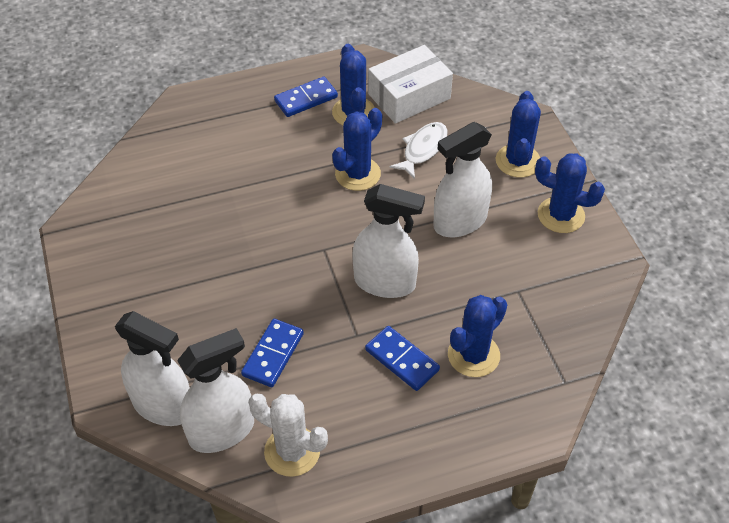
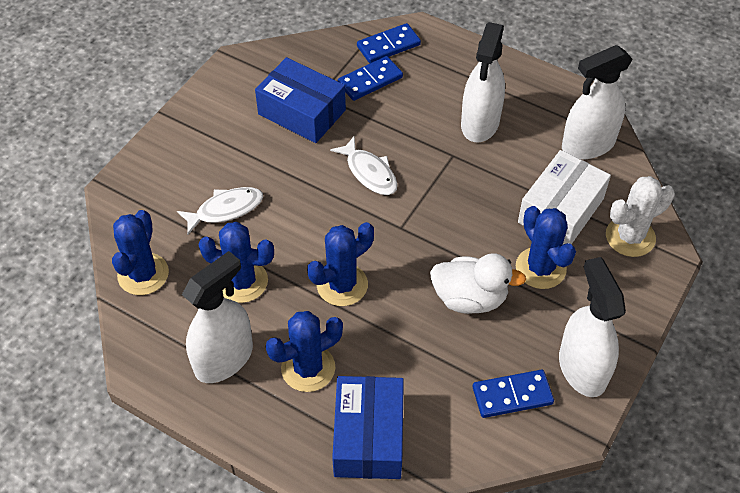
blue box: 0 -> 2
white duck: 0 -> 1
white fish: 1 -> 2

